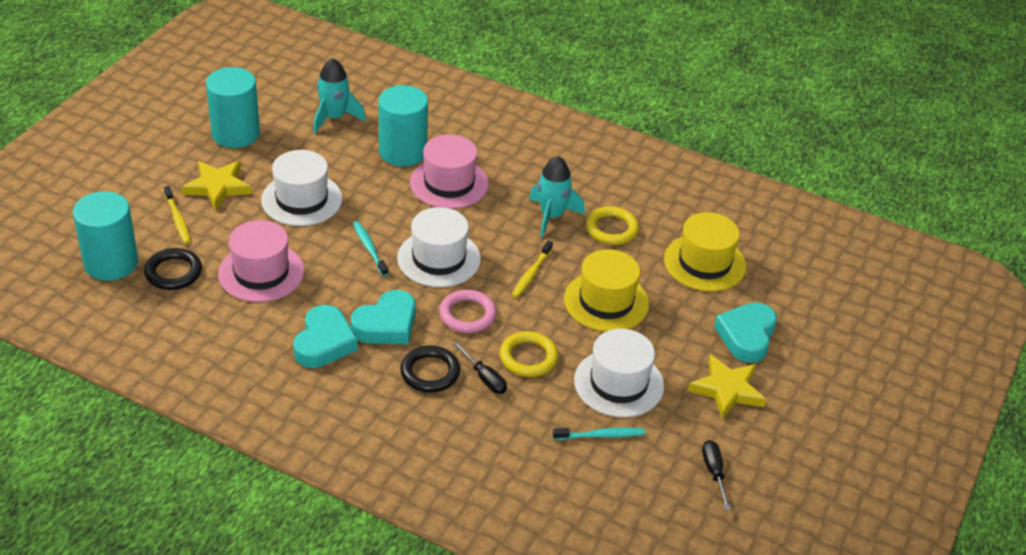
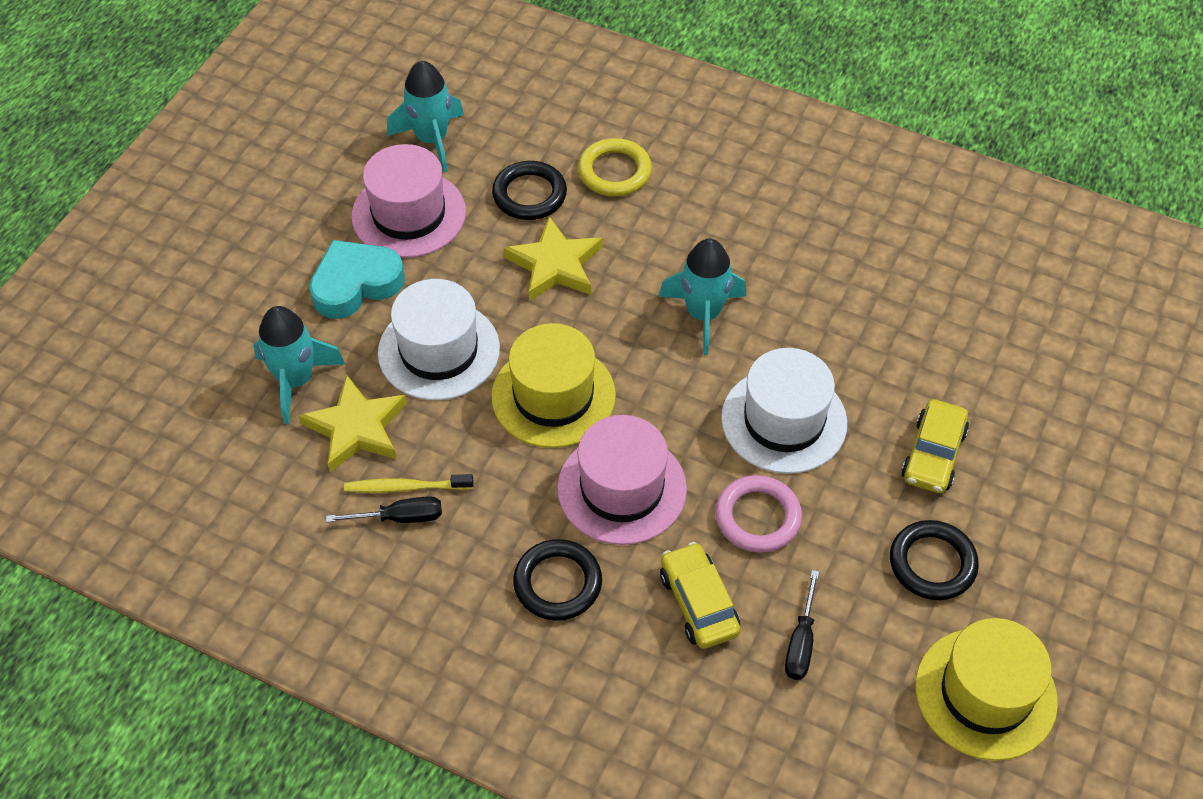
black ring: 2 -> 3
turquoise cylinder: 3 -> 0
turquoise heart: 3 -> 1
turquoise rocket: 2 -> 3
turquoise toothbrush: 2 -> 0
white hat: 3 -> 2
yellow car: 0 -> 2
yellow ring: 2 -> 1
yellow toothbrush: 2 -> 1

